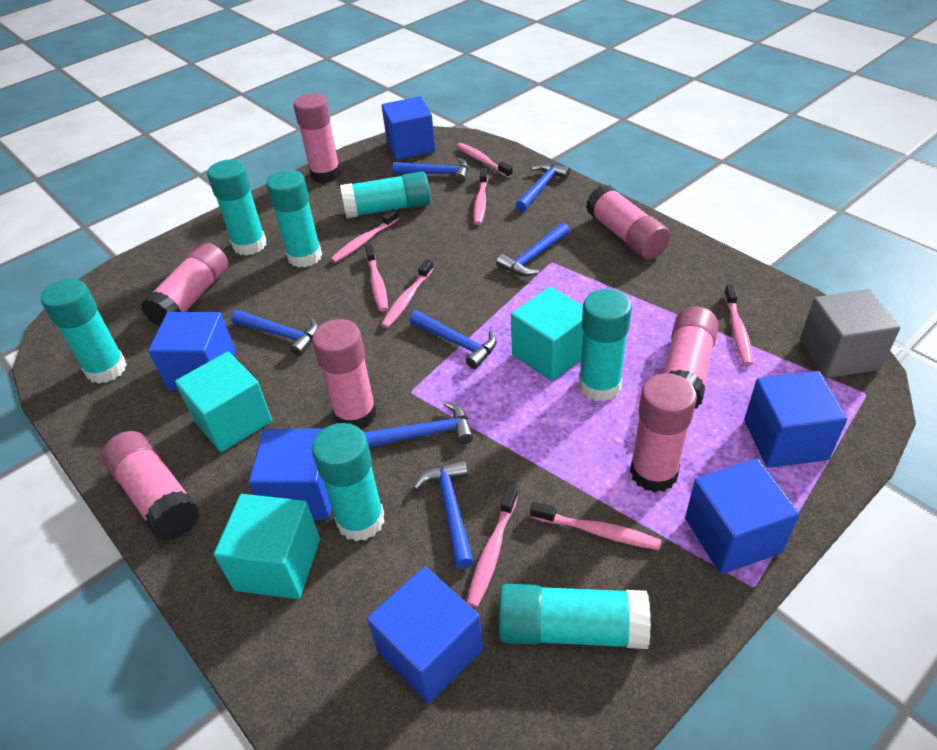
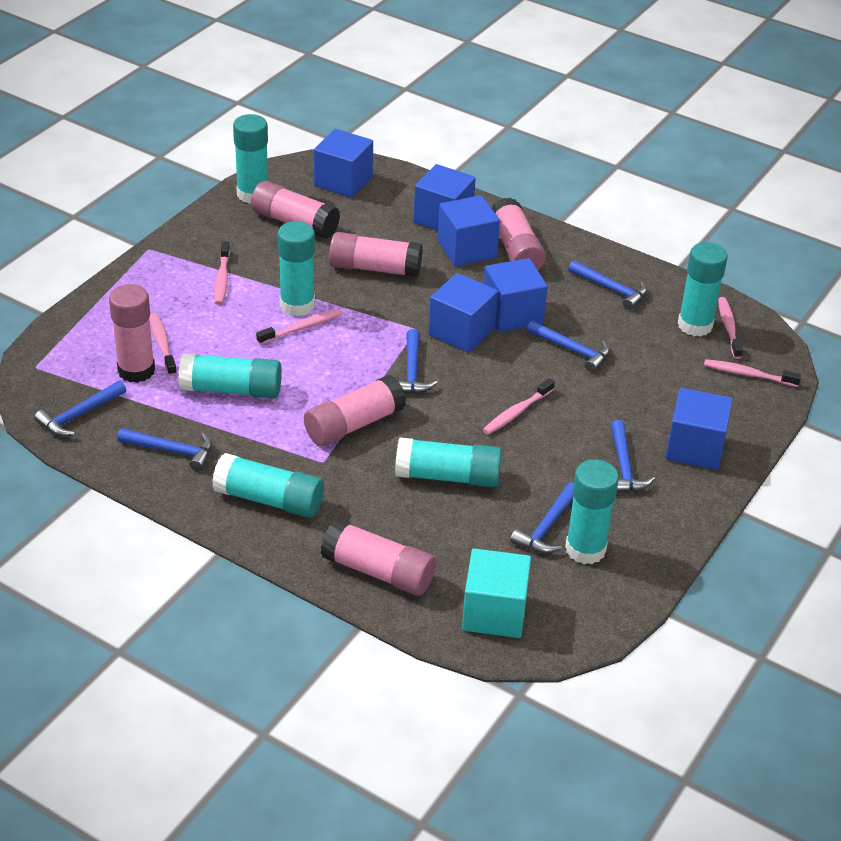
grey cube: 1 -> 0
pink glue stick: 7 -> 6
pink toothbrush: 8 -> 6
turquoise cube: 3 -> 1

